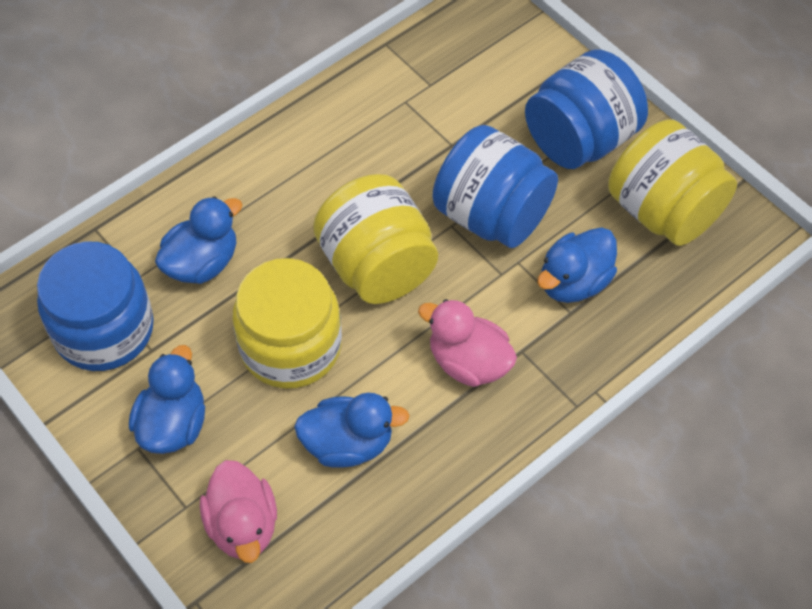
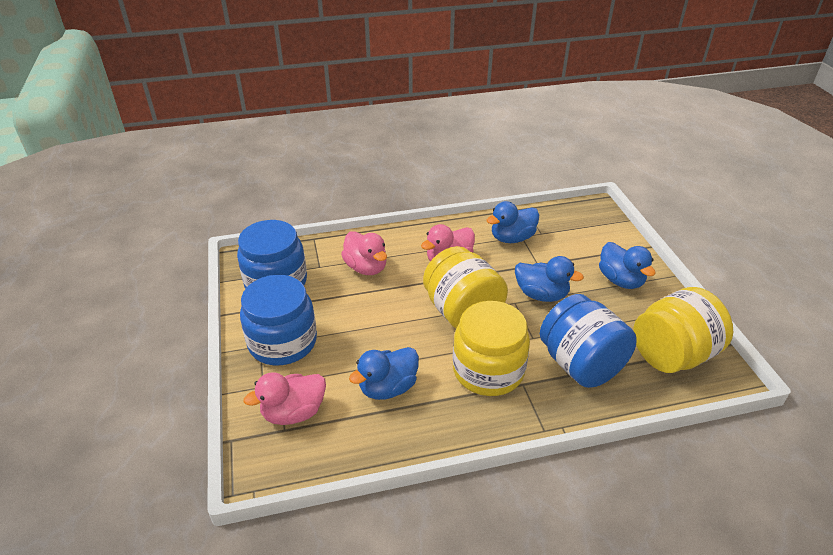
pink duck: 2 -> 3

